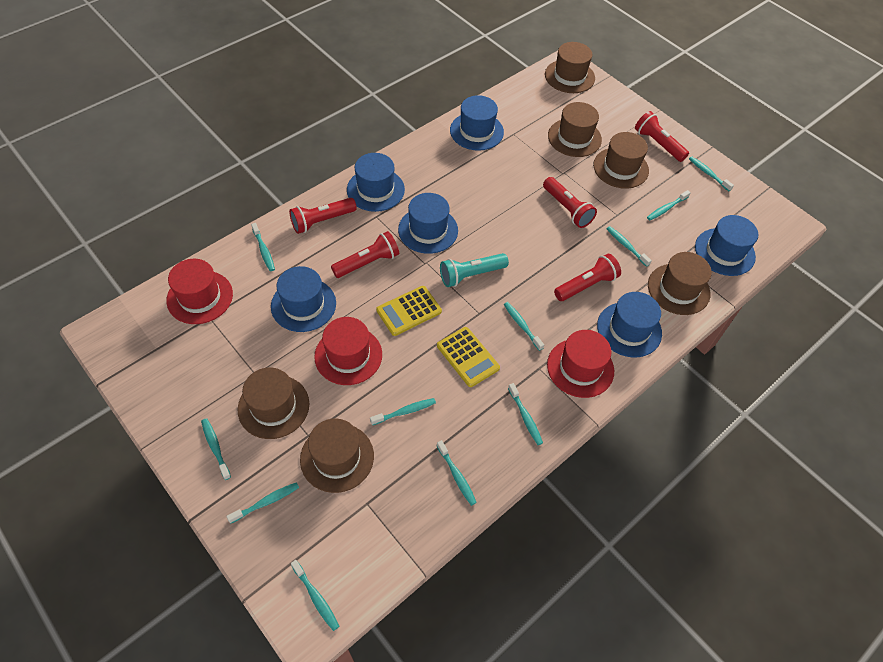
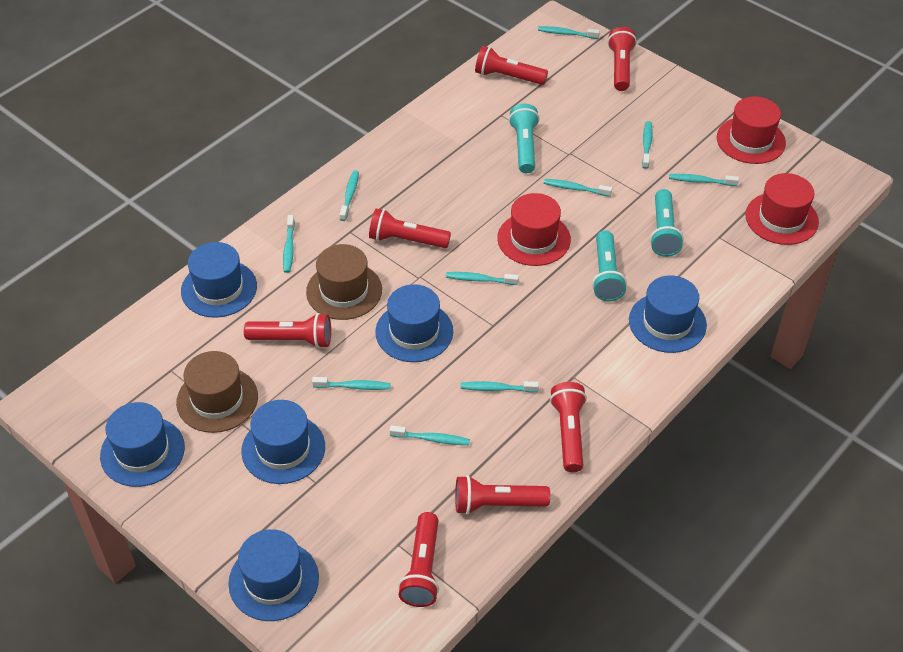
brown hat: 6 -> 2
red flashlight: 5 -> 7
turquoise flashlight: 1 -> 3
turquoise toothbrush: 11 -> 10
yellow calculator: 2 -> 0

